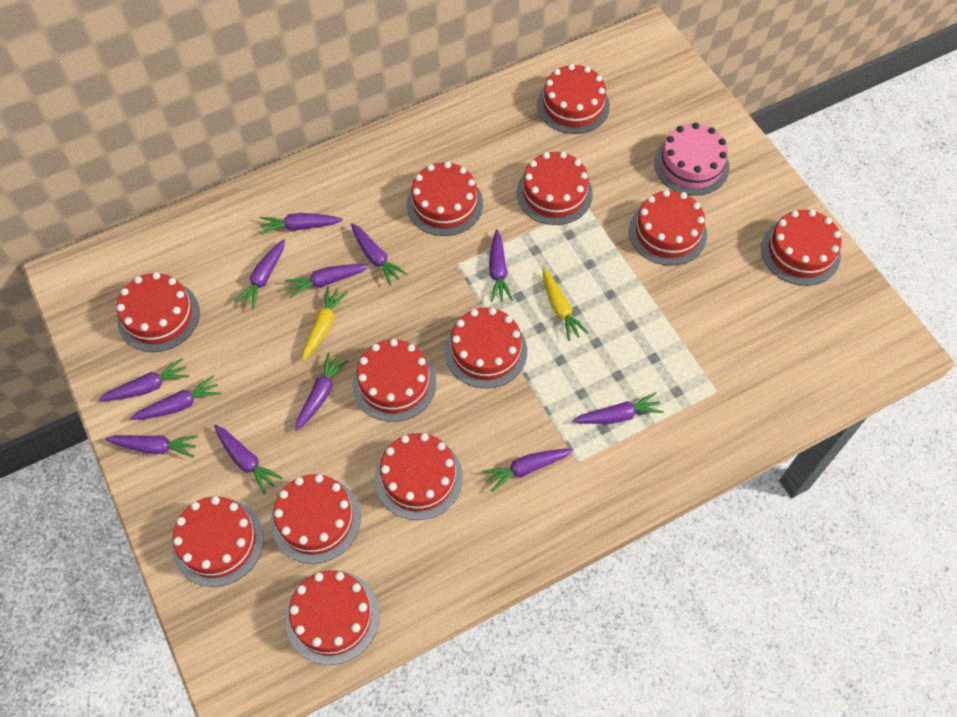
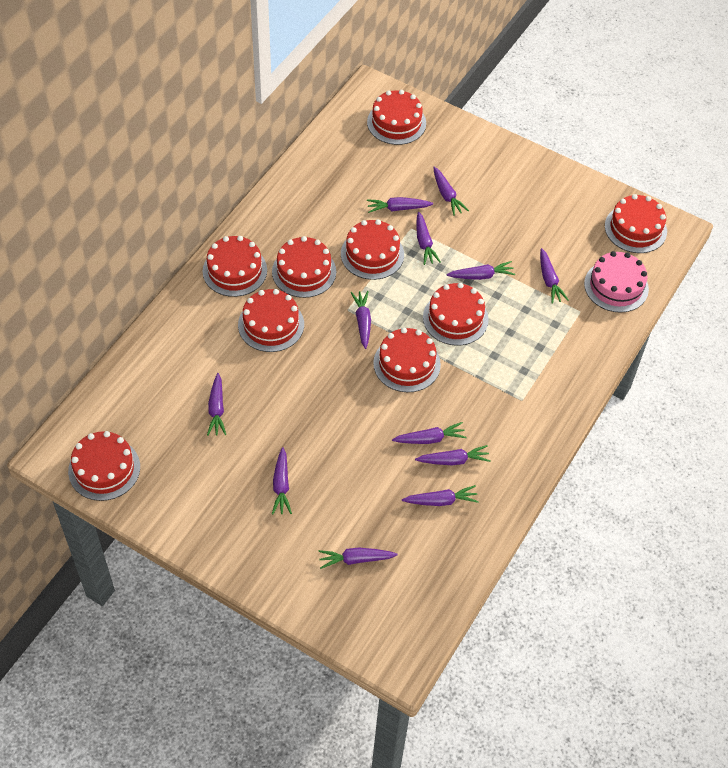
red cake: 12 -> 9
yellow carrot: 2 -> 0

